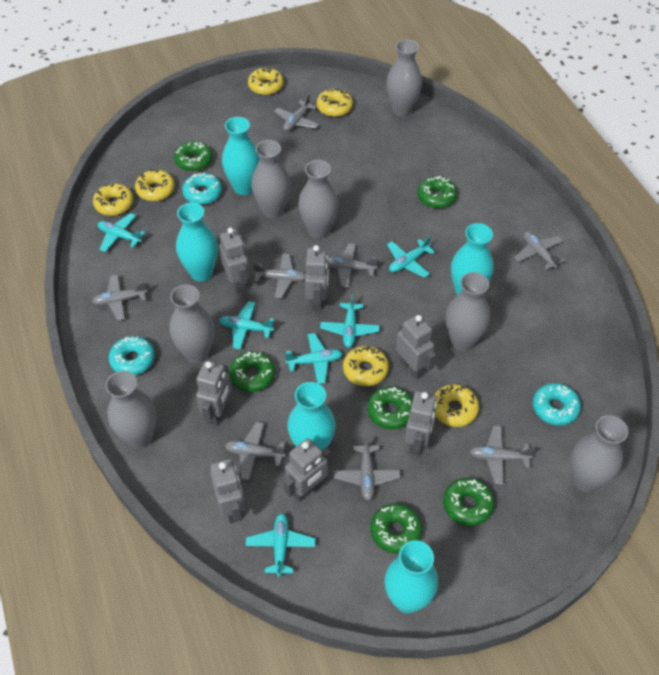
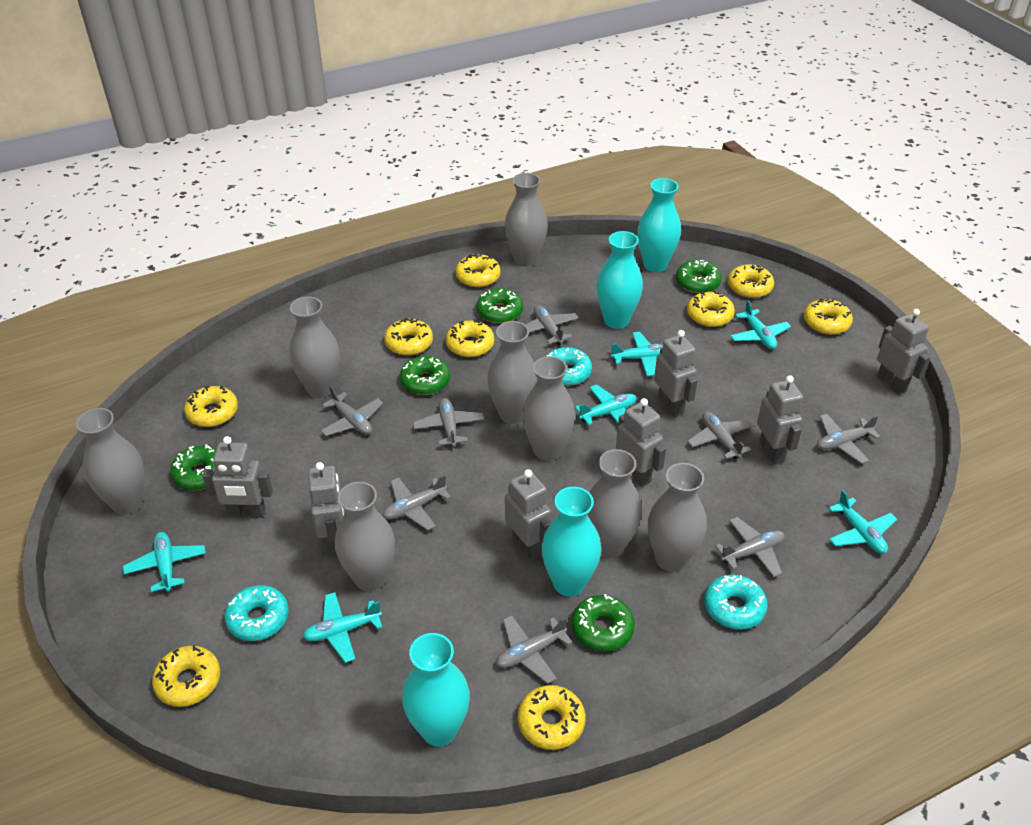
green donut: 6 -> 5
grey vase: 7 -> 8
turquoise vase: 5 -> 4
yellow donut: 6 -> 9

